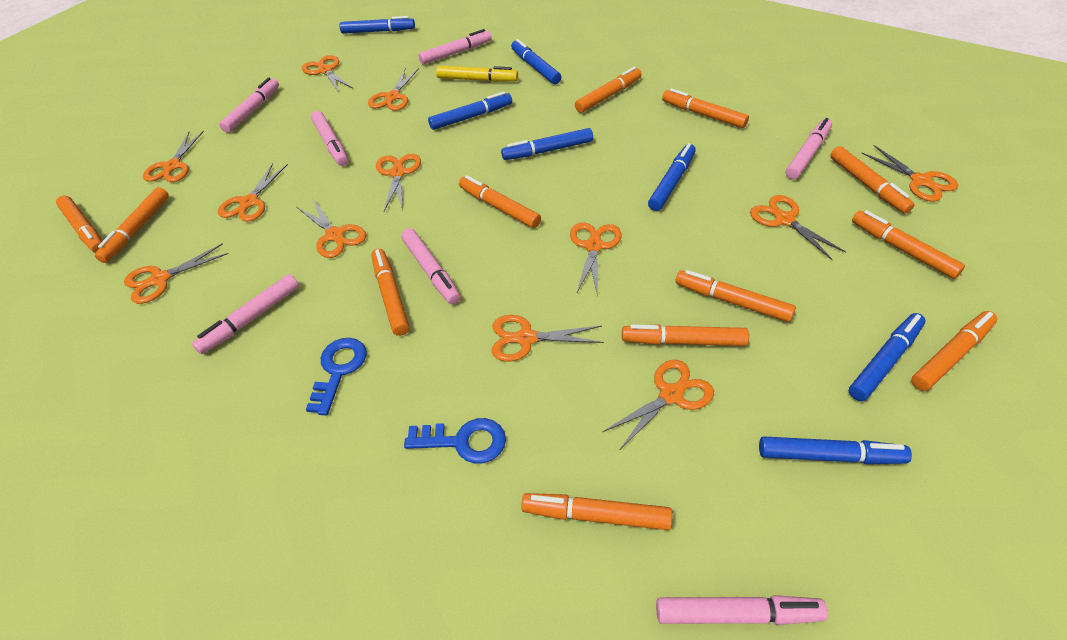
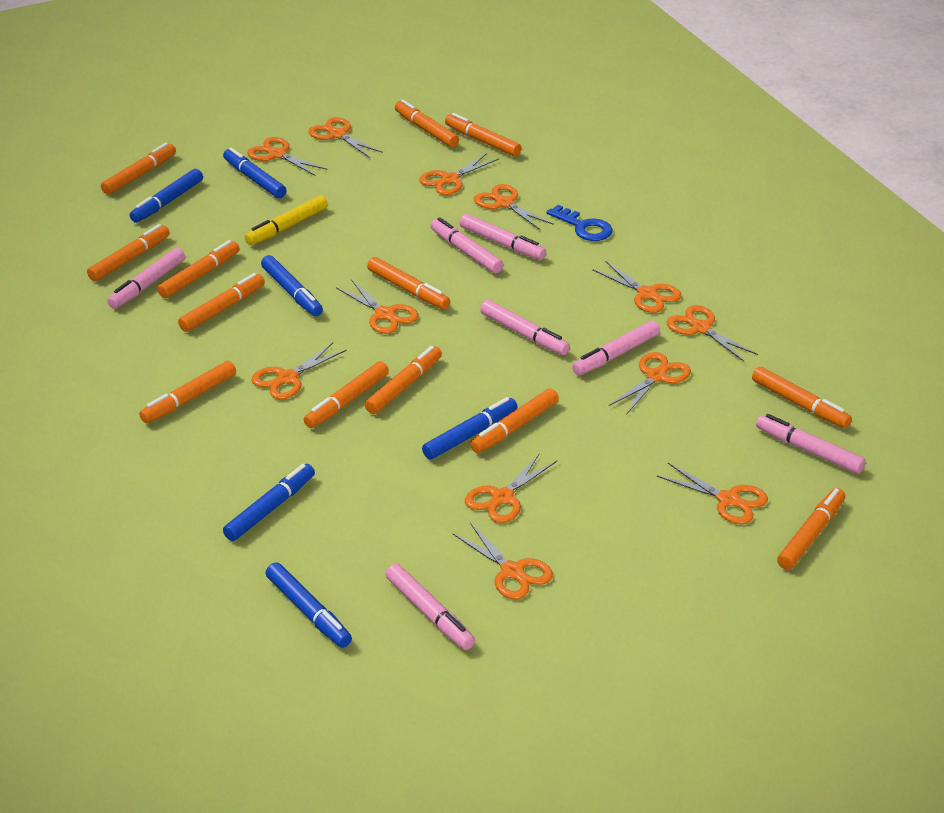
blue key: 2 -> 1
blue marker: 7 -> 6
orange marker: 12 -> 13

